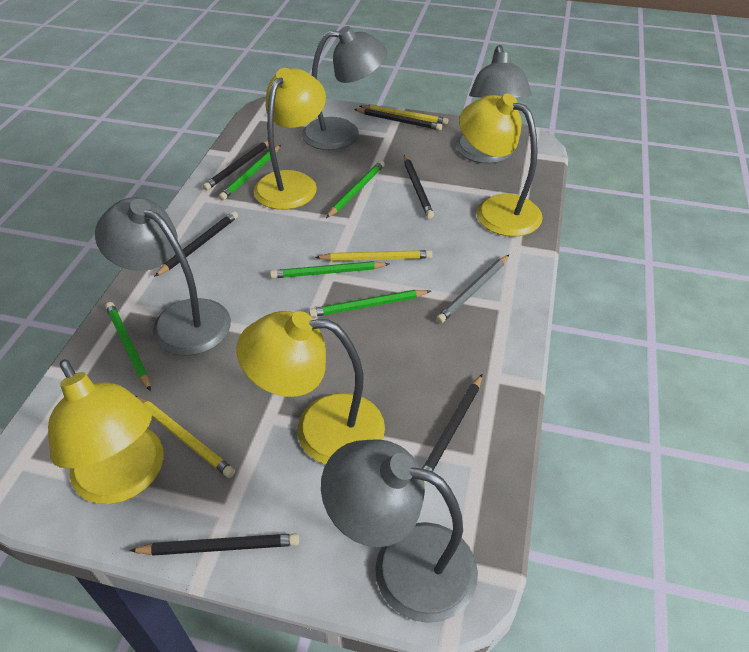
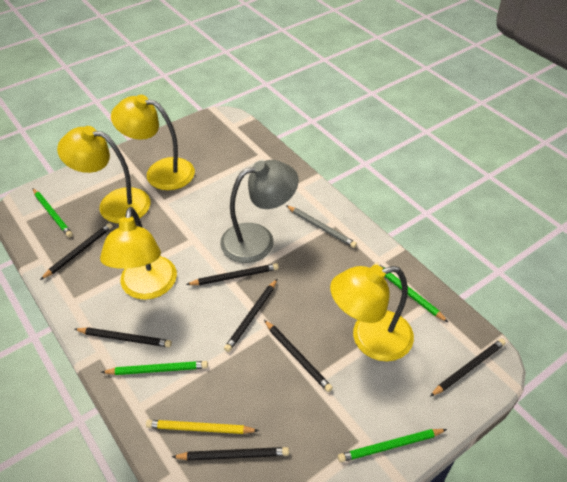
black pencil: 6 -> 7
green pencil: 5 -> 4
grey lamp: 4 -> 1
yellow pencil: 3 -> 1

